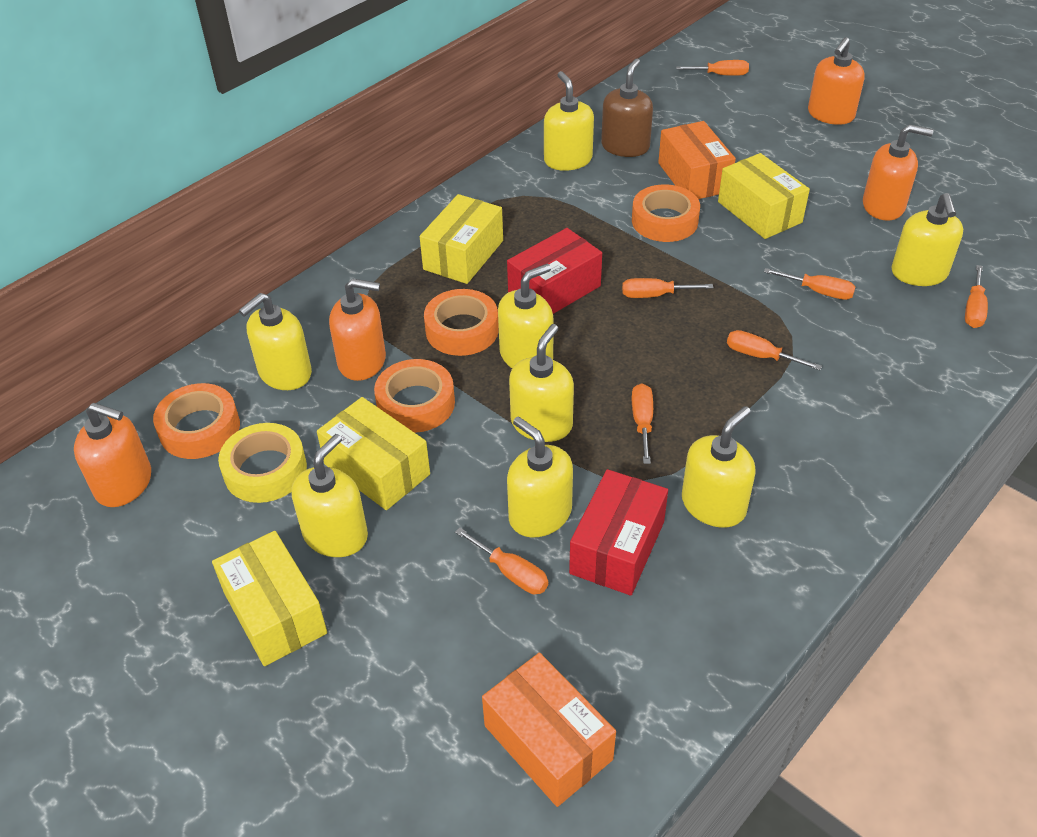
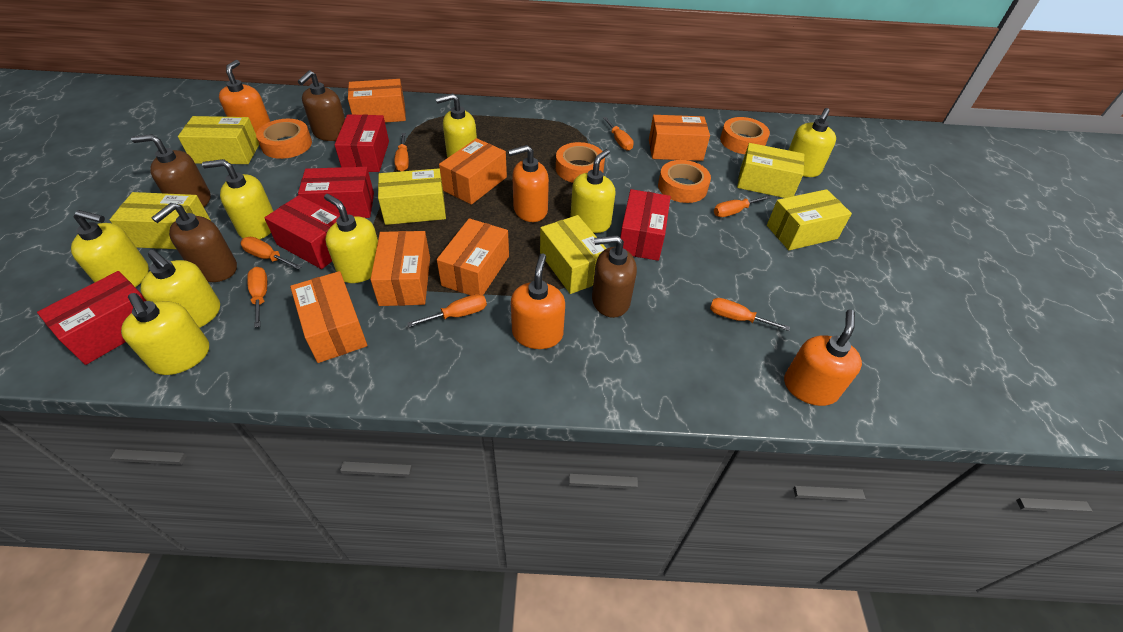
brown soap dispenser: 1 -> 4
orange box: 2 -> 6
red box: 2 -> 5
yellow box: 4 -> 6
yellow tape: 1 -> 0

